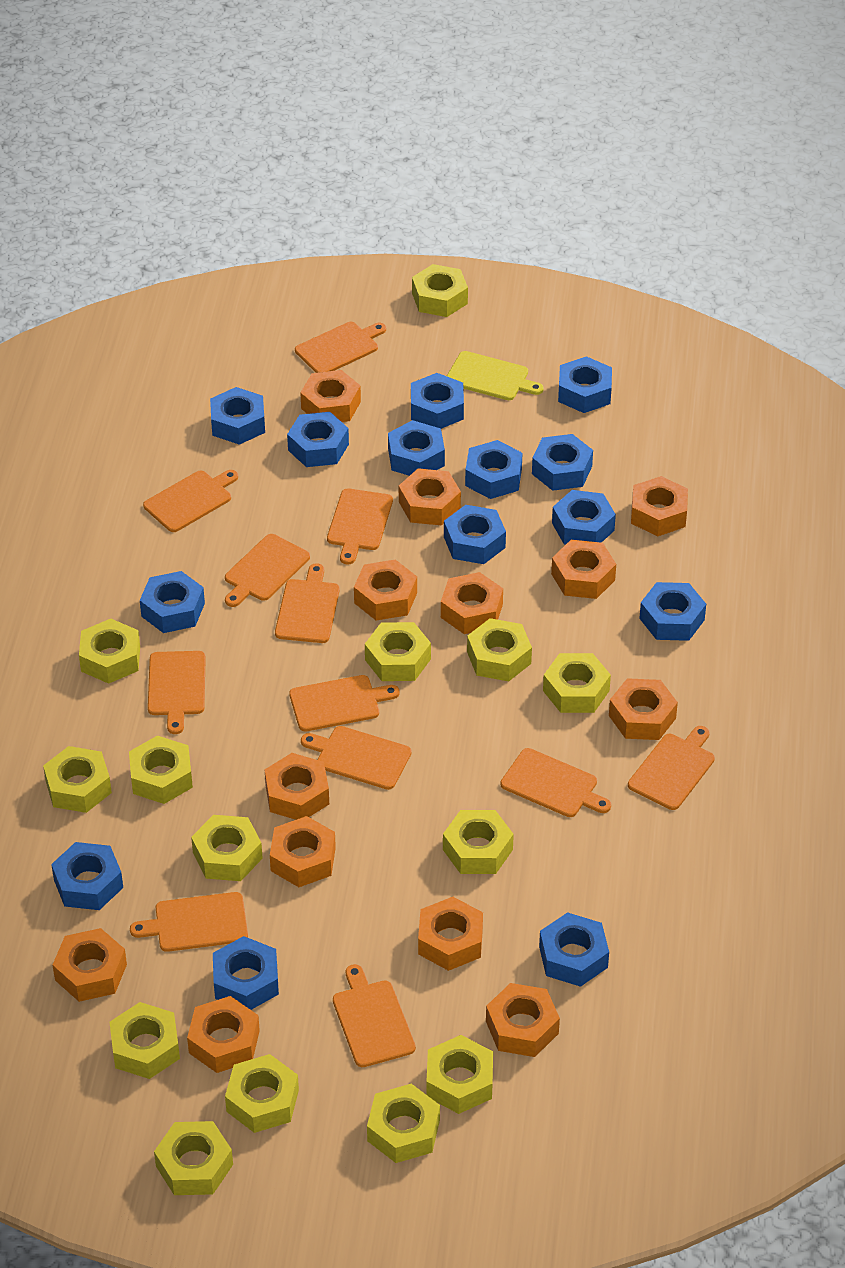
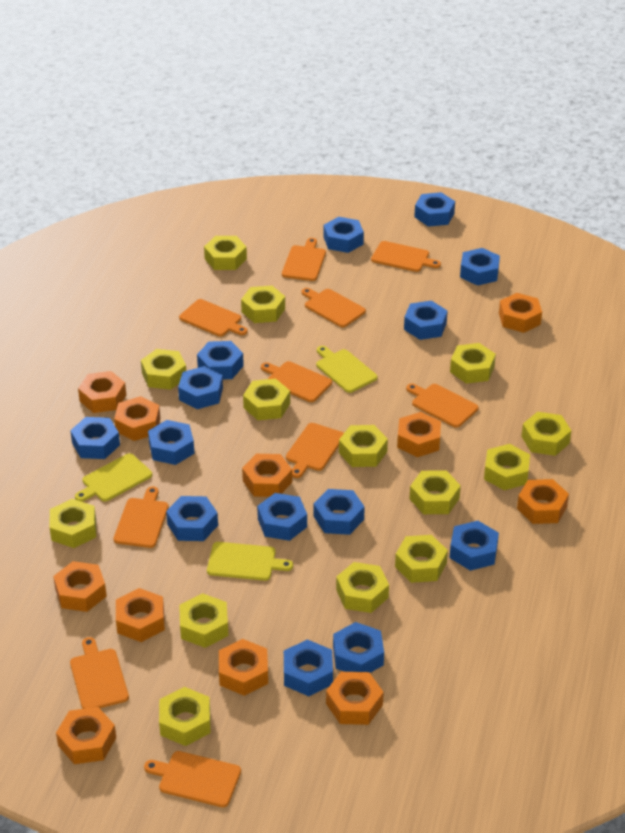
orange cutting board: 12 -> 10
orange nut: 13 -> 11
yellow cutting board: 1 -> 3

